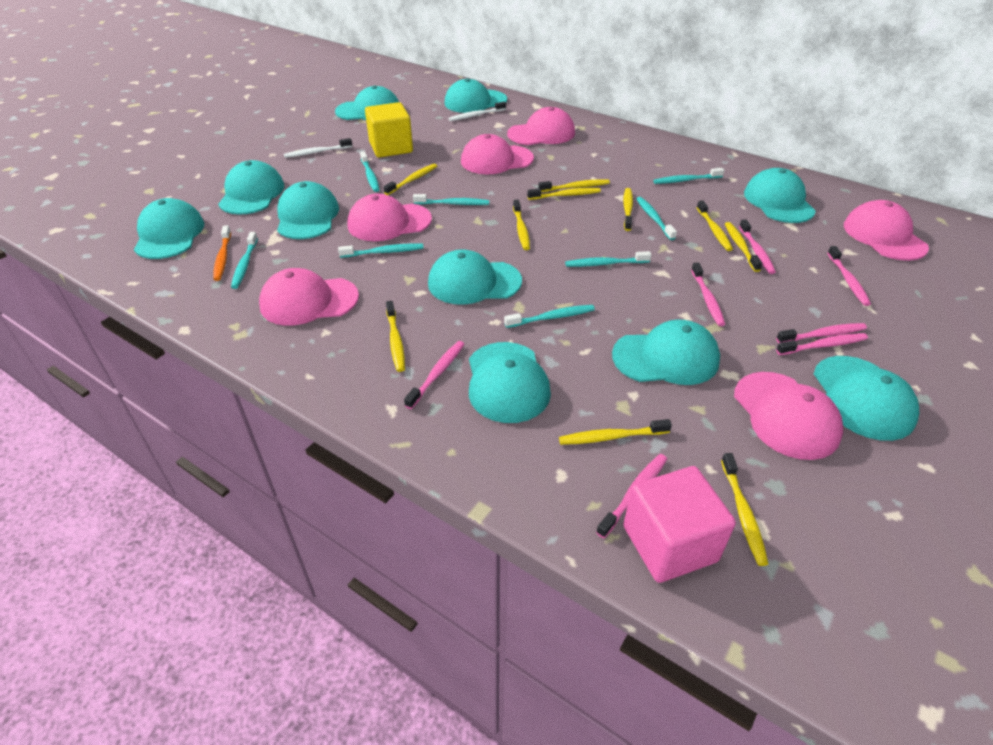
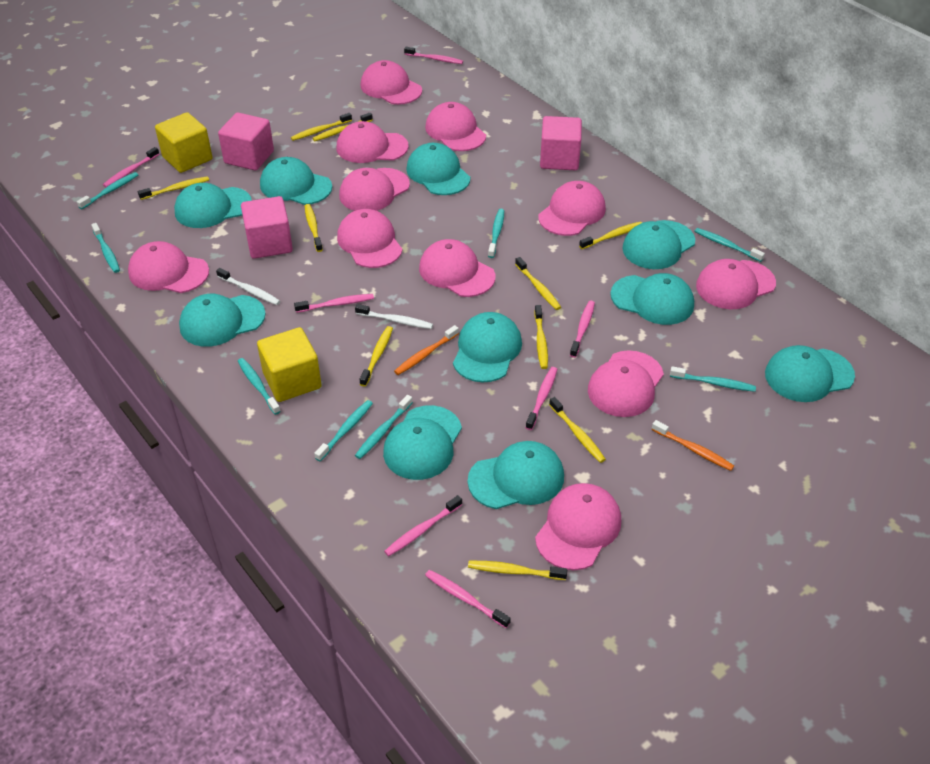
orange toothbrush: 1 -> 2
pink cap: 6 -> 11
pink cube: 1 -> 3
yellow cube: 1 -> 2

